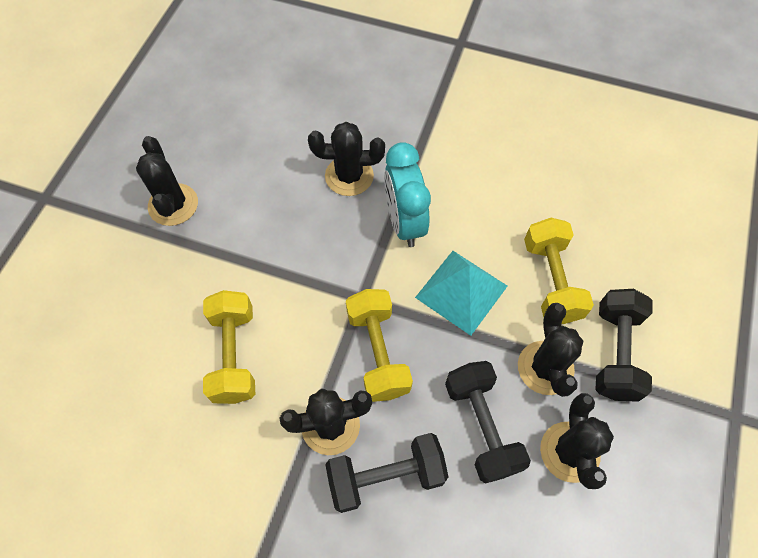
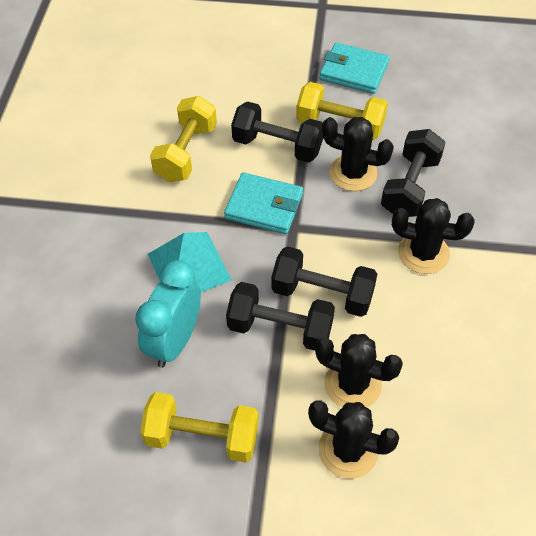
black cactus: 5 -> 4
black dumbbell: 3 -> 4
turquoise wallet: 0 -> 2

